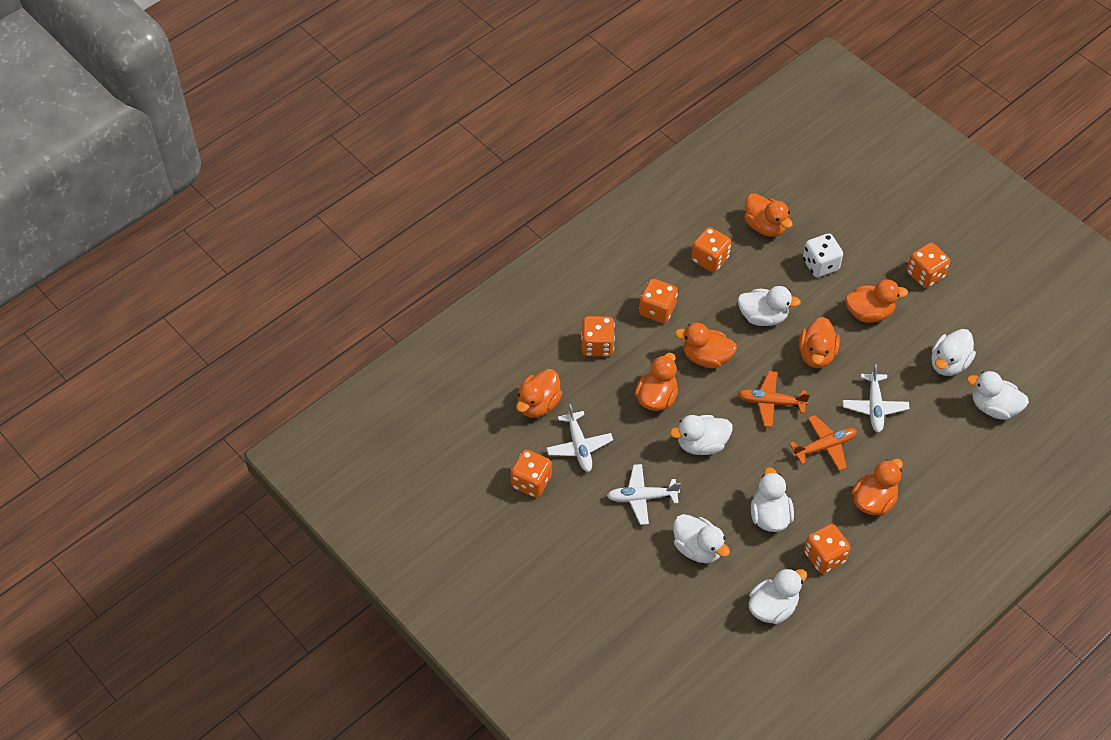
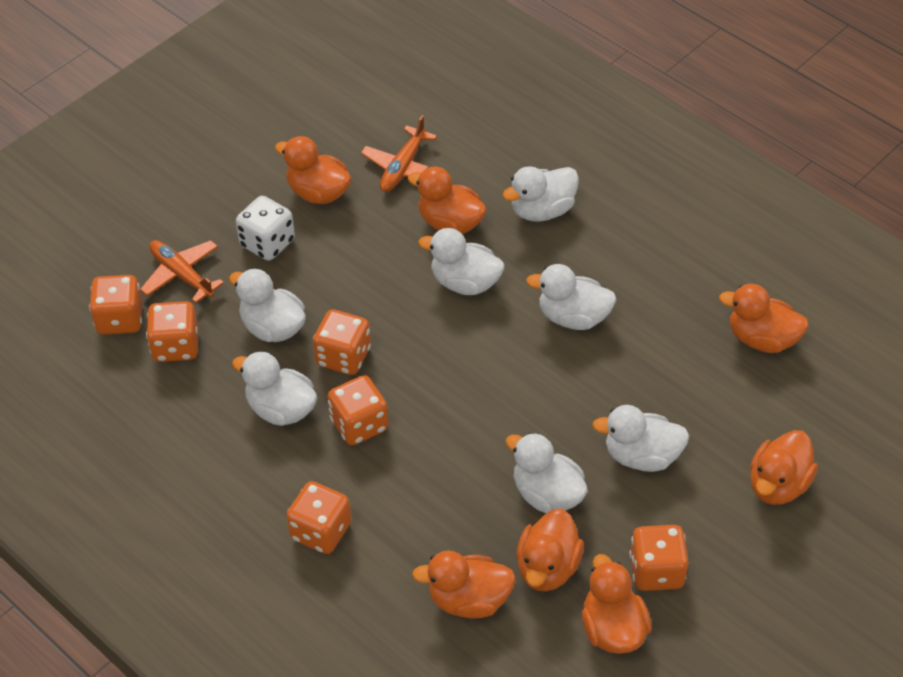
white plane: 3 -> 0

